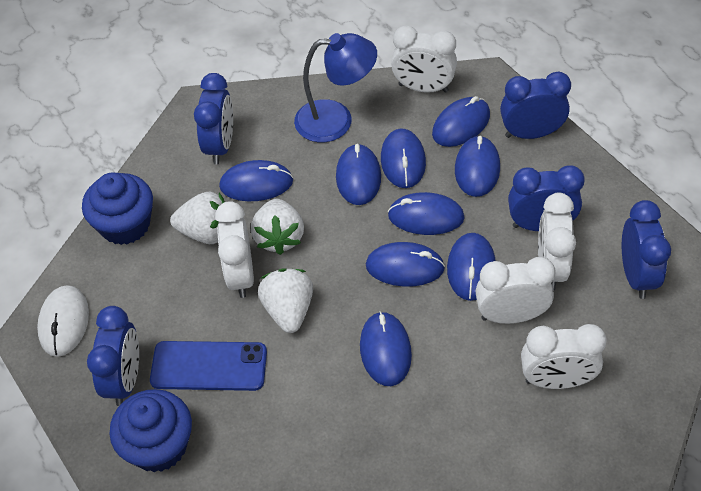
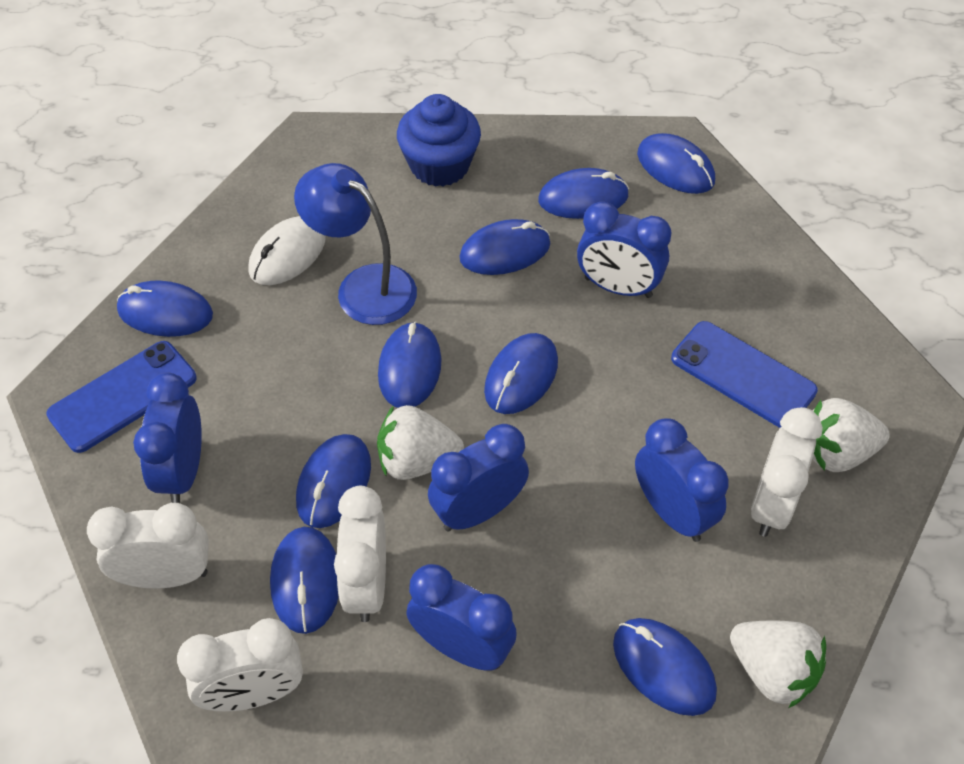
blue cupcake: 2 -> 1
blue phone: 1 -> 2
white clock: 5 -> 4

